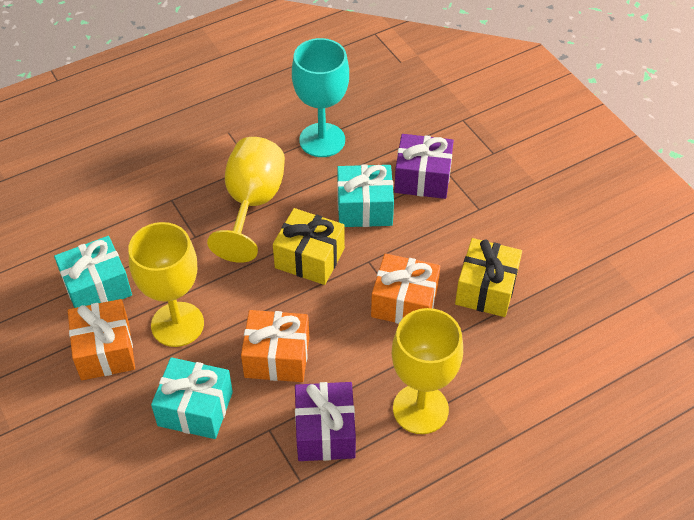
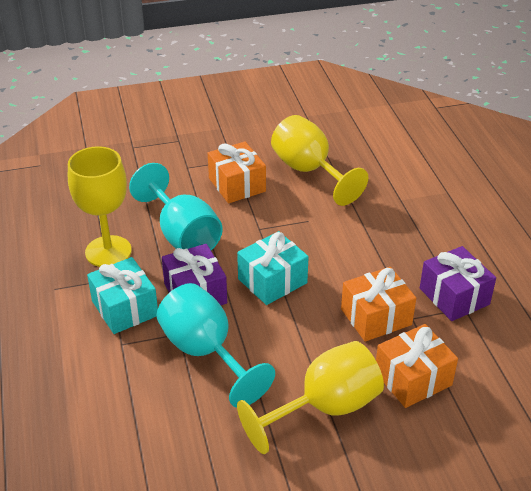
turquoise gift: 3 -> 2
turquoise goblet: 1 -> 2
yellow gift: 2 -> 0

